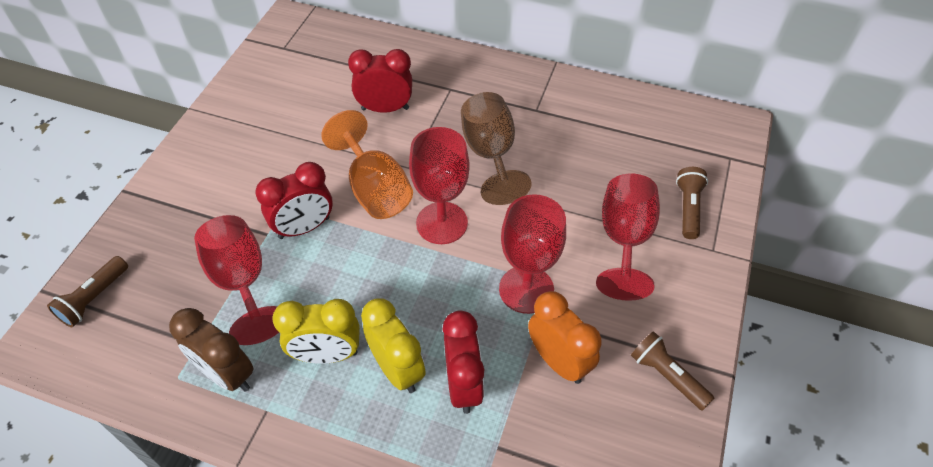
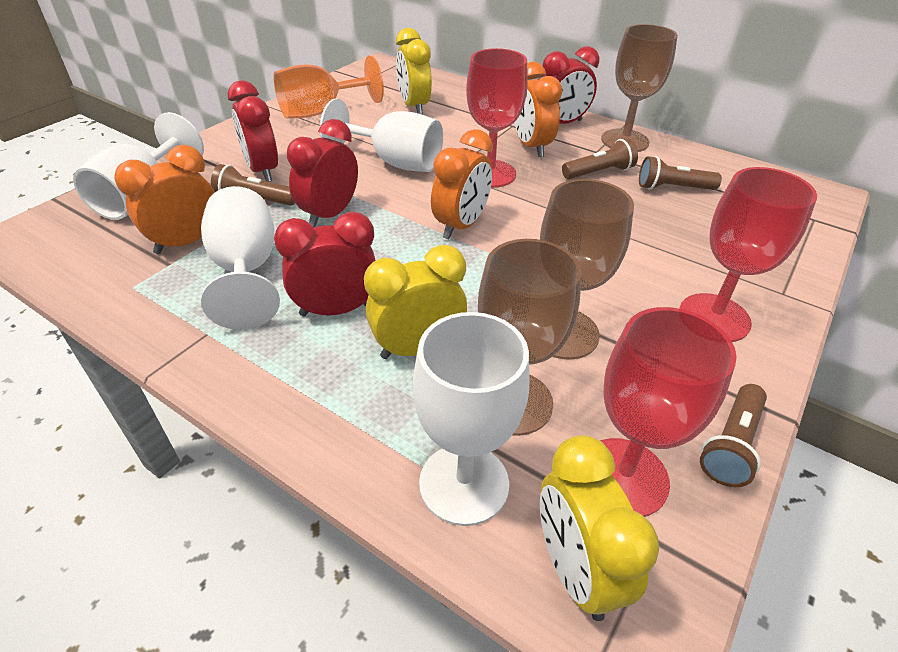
brown clock: 1 -> 0
brown flashlight: 3 -> 4
brown goblet: 1 -> 3
orange clock: 1 -> 3
red clock: 3 -> 4
red goblet: 4 -> 3
white goblet: 0 -> 4
yellow clock: 2 -> 3

